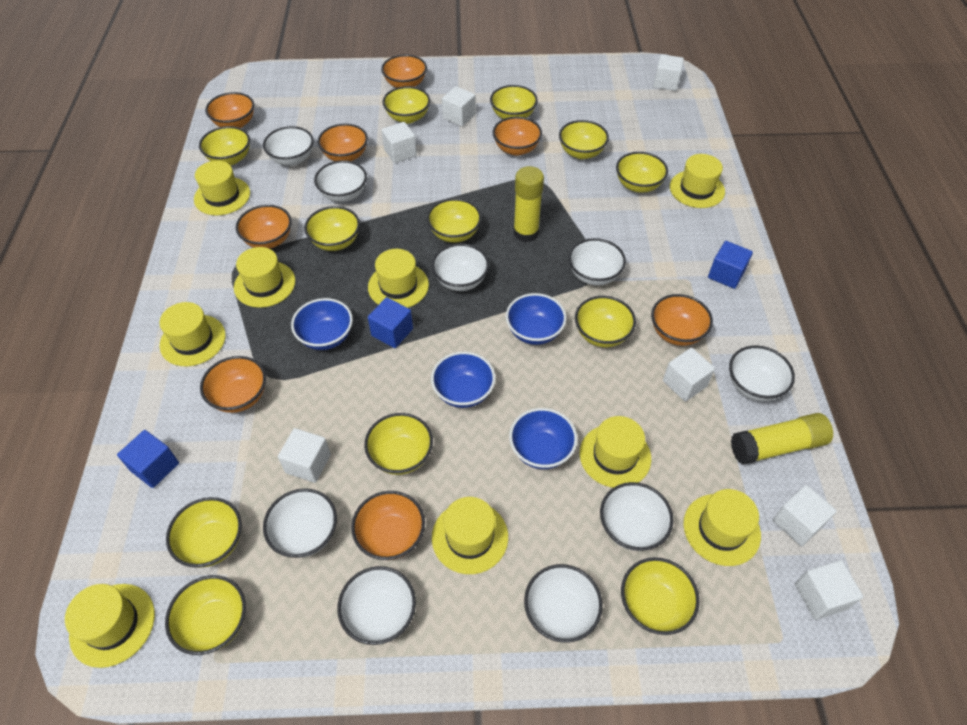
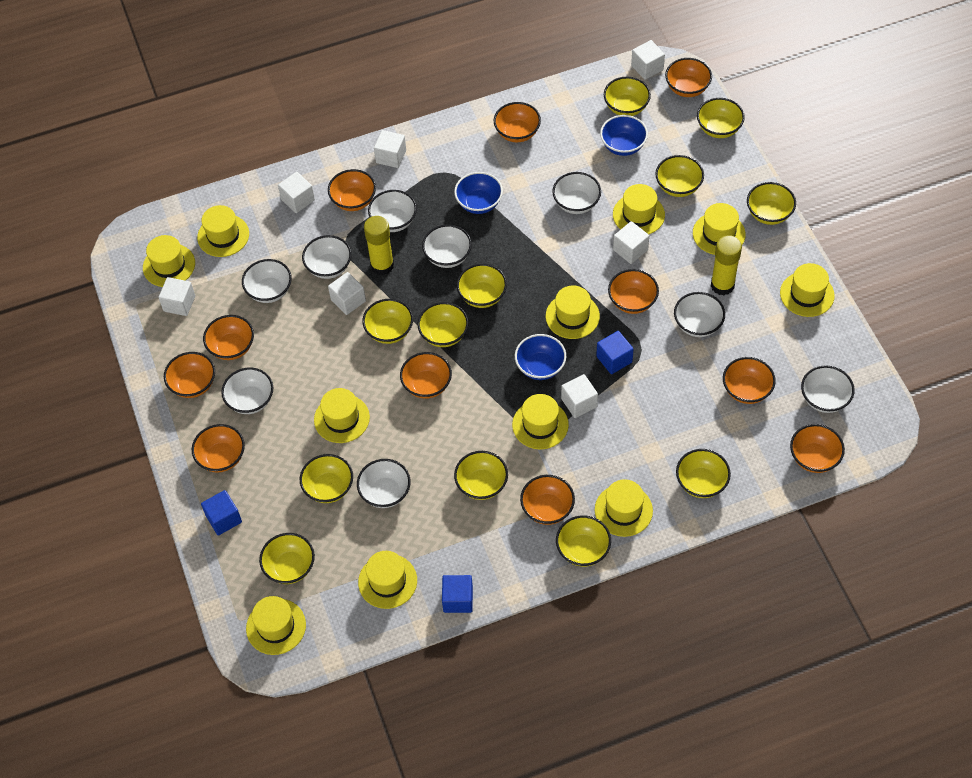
blue bowl: 4 -> 3
orange bowl: 8 -> 11
yellow hat: 9 -> 11

